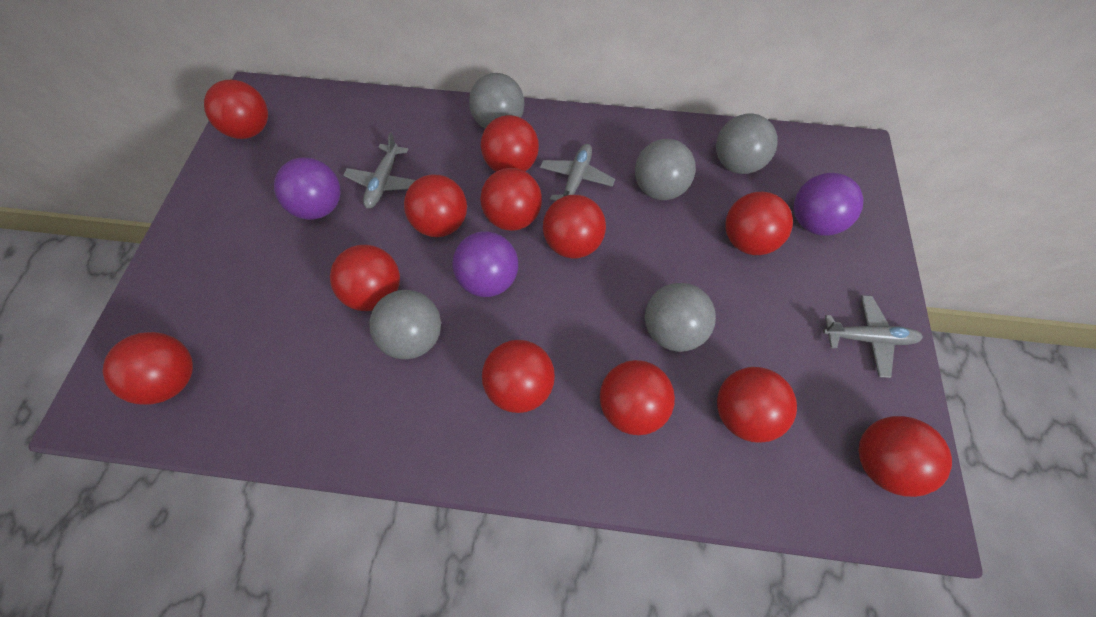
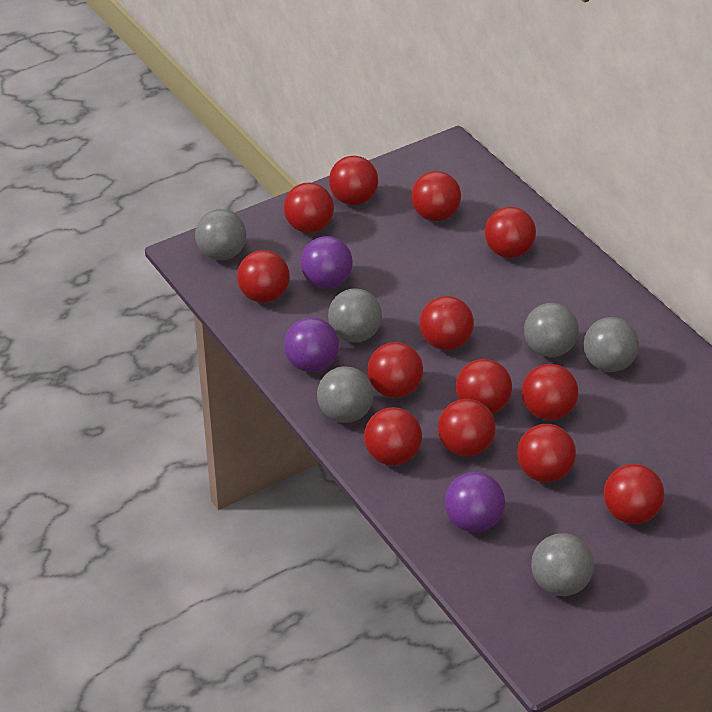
grey ball: 5 -> 6
grey plane: 3 -> 0
red ball: 12 -> 13

